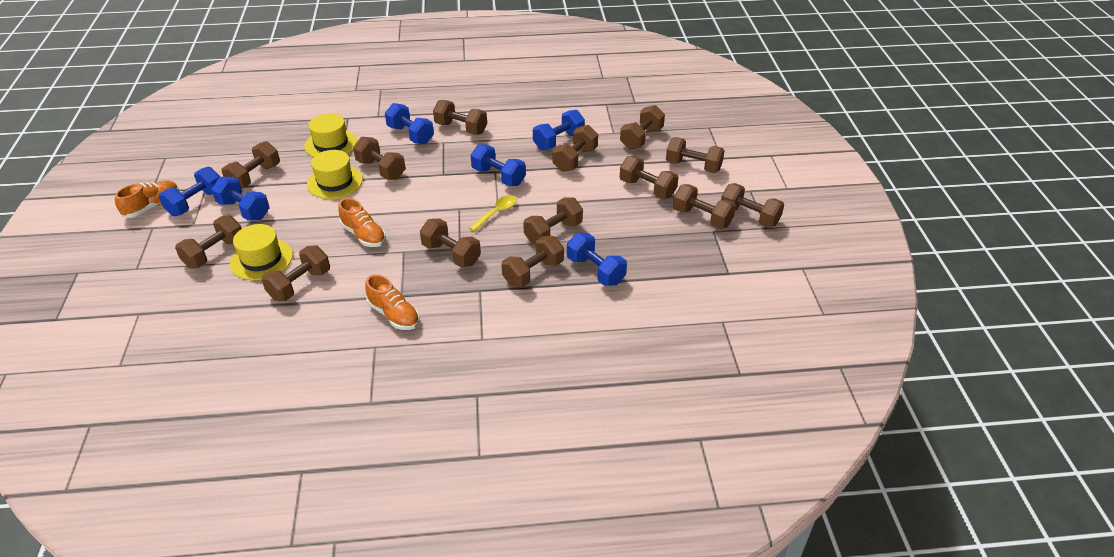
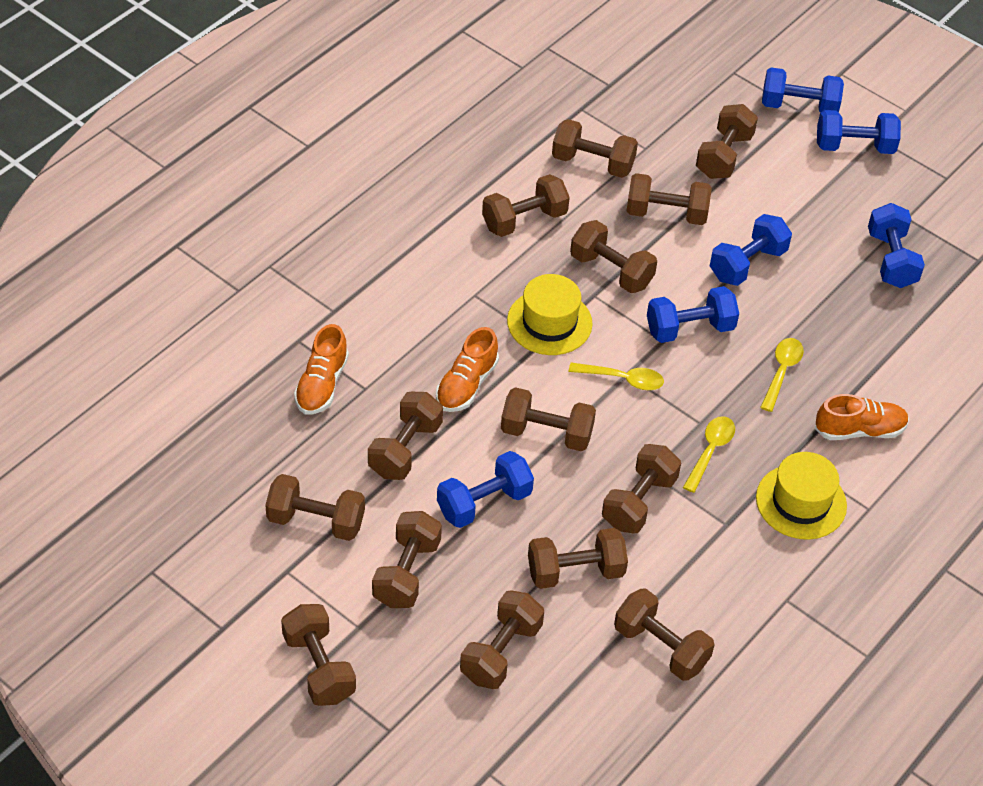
yellow hat: 3 -> 2
yellow spoon: 1 -> 3

